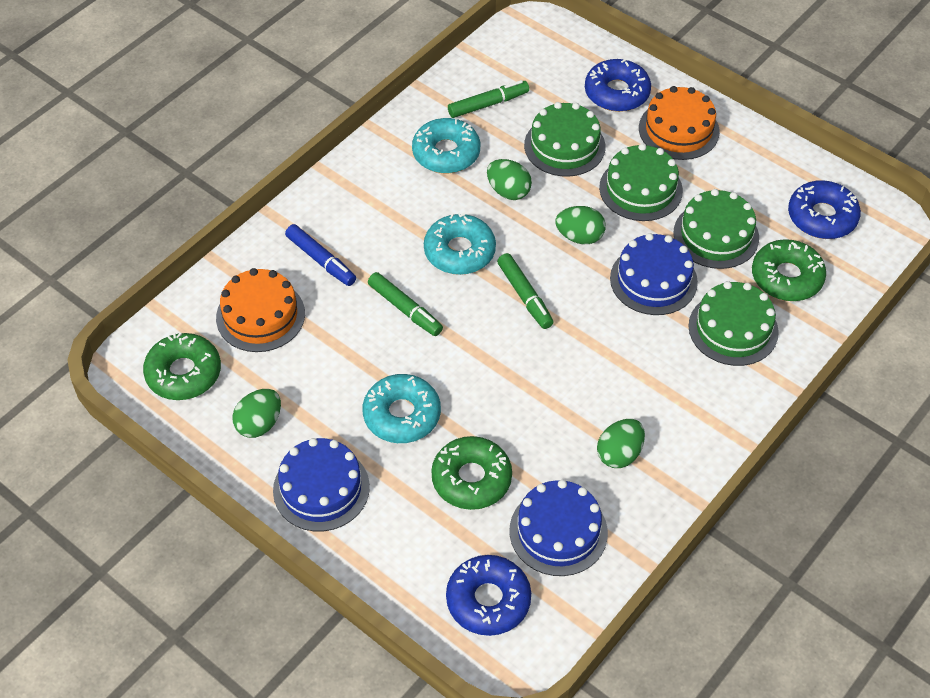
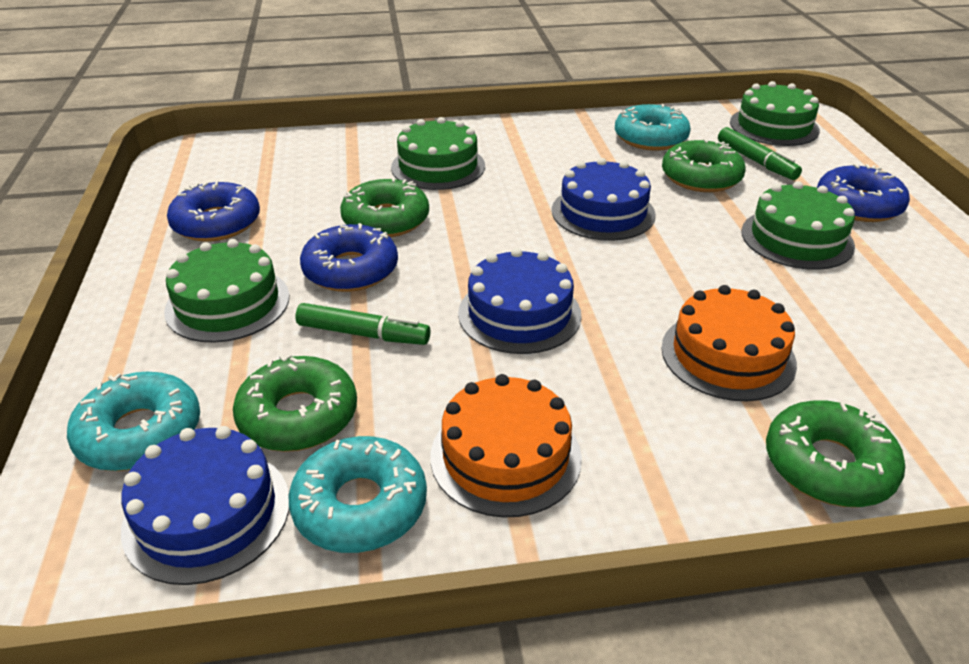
blue marker: 1 -> 0
green donut: 3 -> 4
green egg: 4 -> 0
green marker: 3 -> 2

